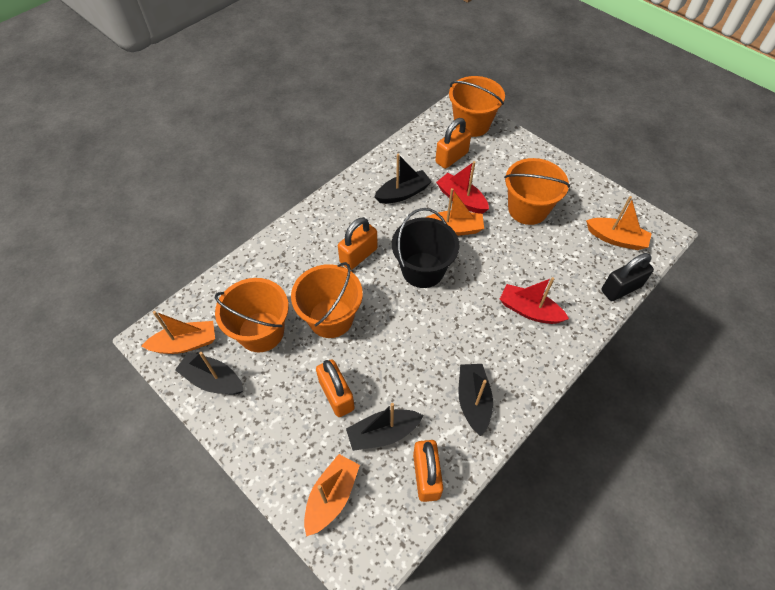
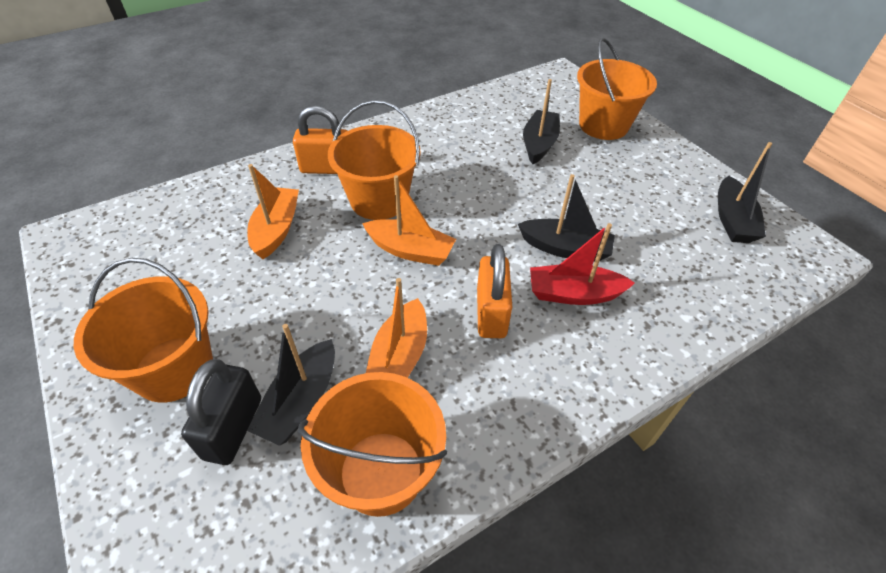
black bucket: 1 -> 0
orange boat: 4 -> 3
orange padlock: 4 -> 2
red boat: 2 -> 1

